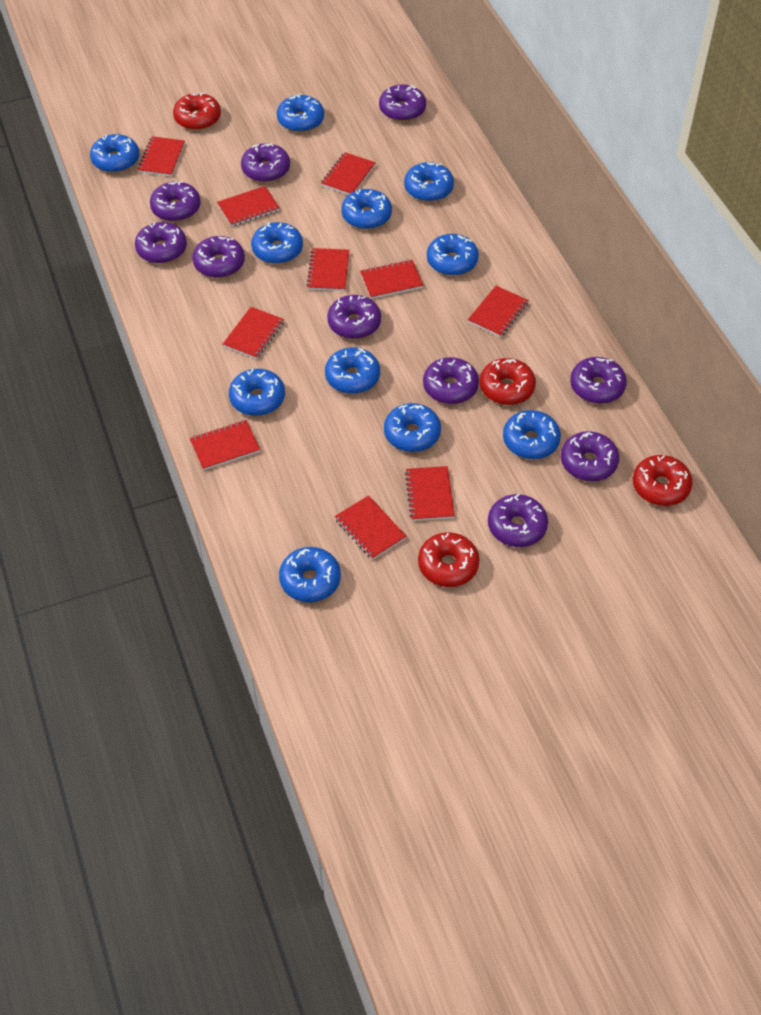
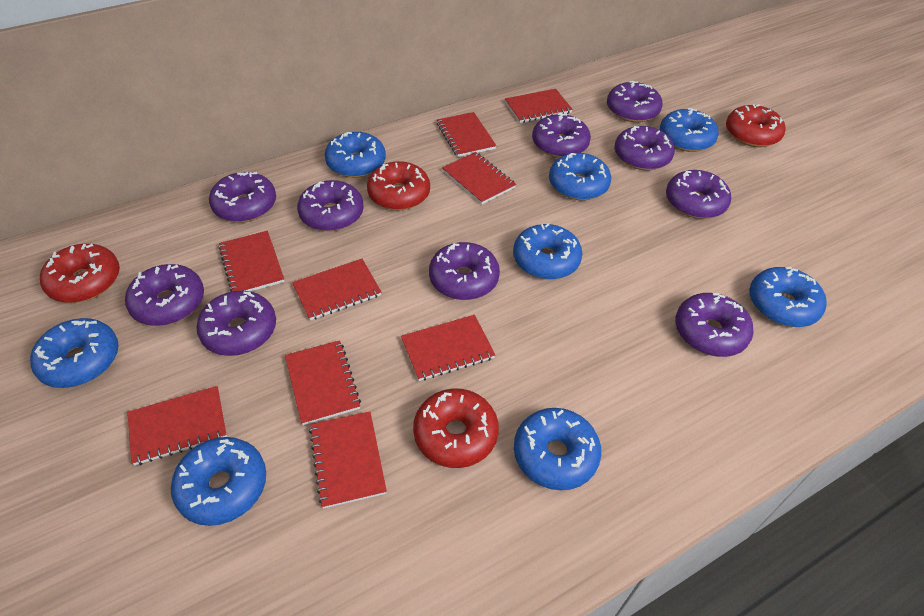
blue donut: 11 -> 8
red notebook: 10 -> 9

